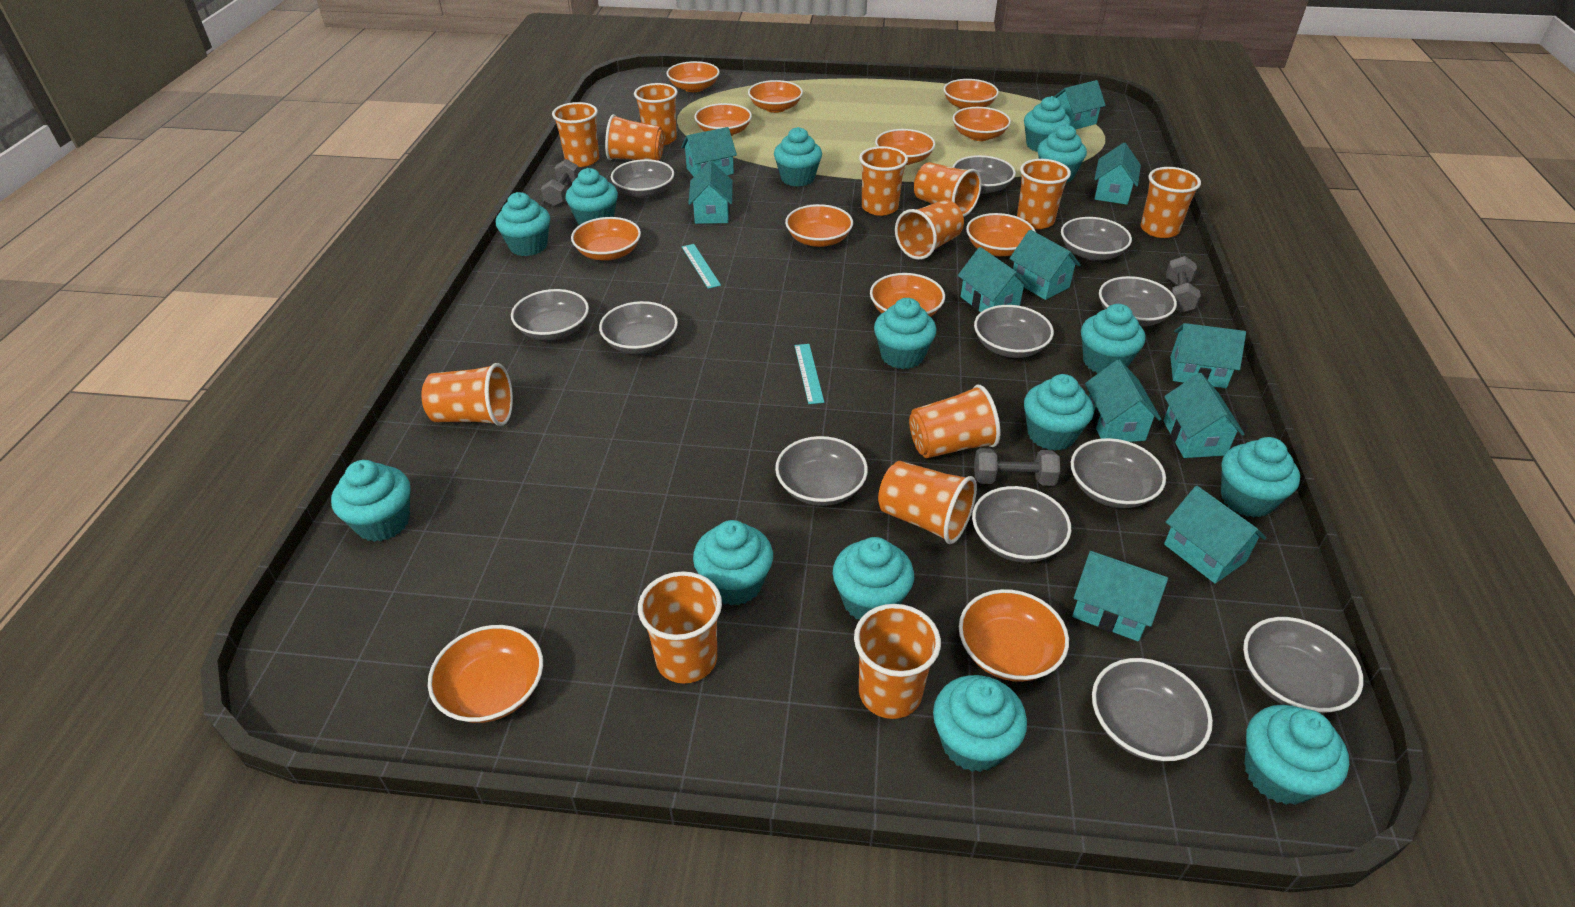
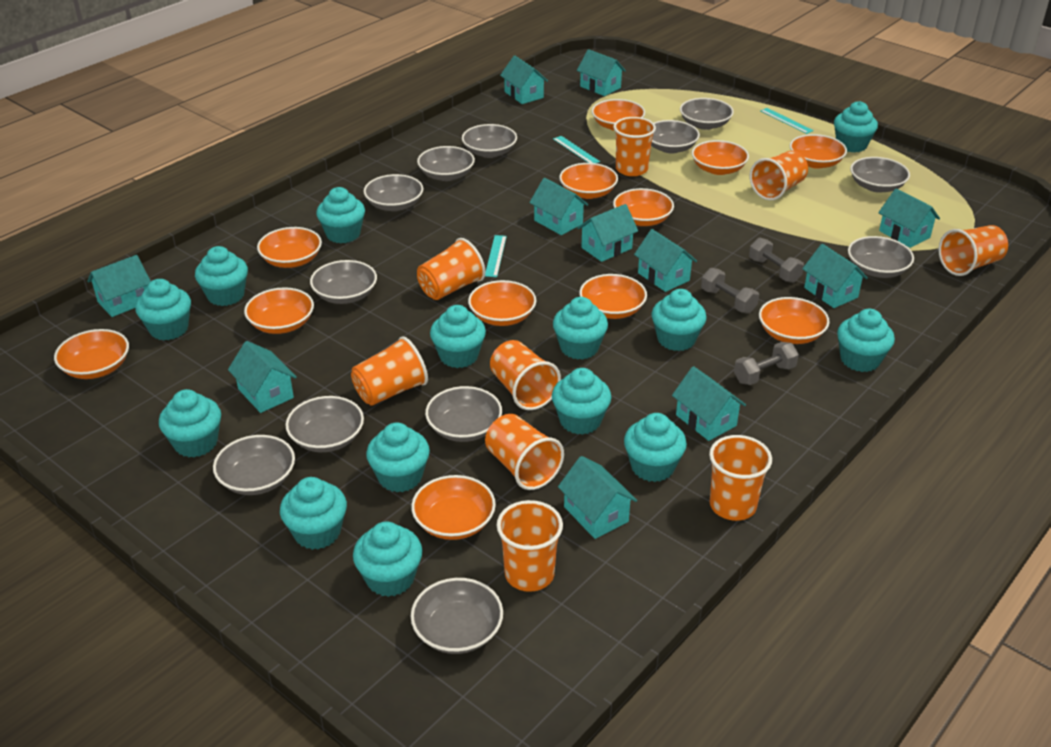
orange cup: 13 -> 9
turquoise ruler: 2 -> 3

